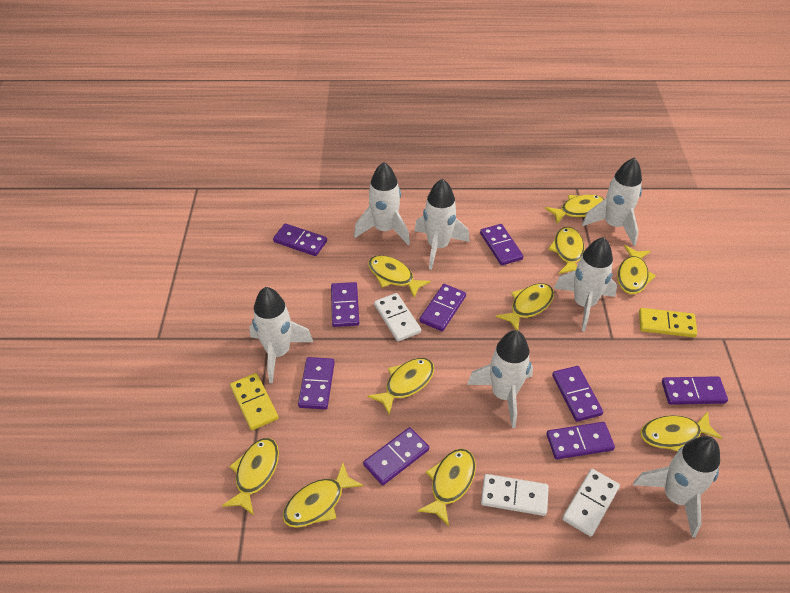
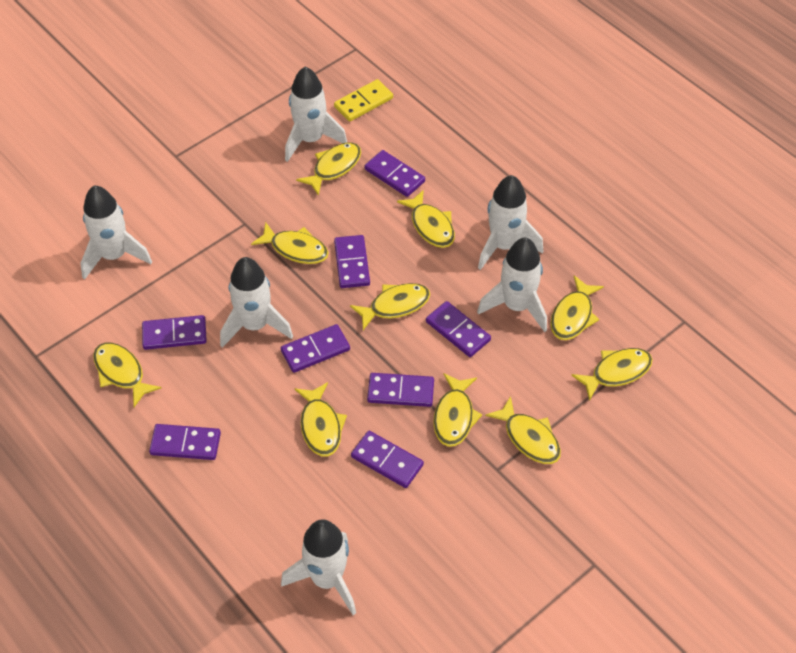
purple domino: 9 -> 8
white domino: 3 -> 0
white rocket: 7 -> 6
yellow domino: 2 -> 1

